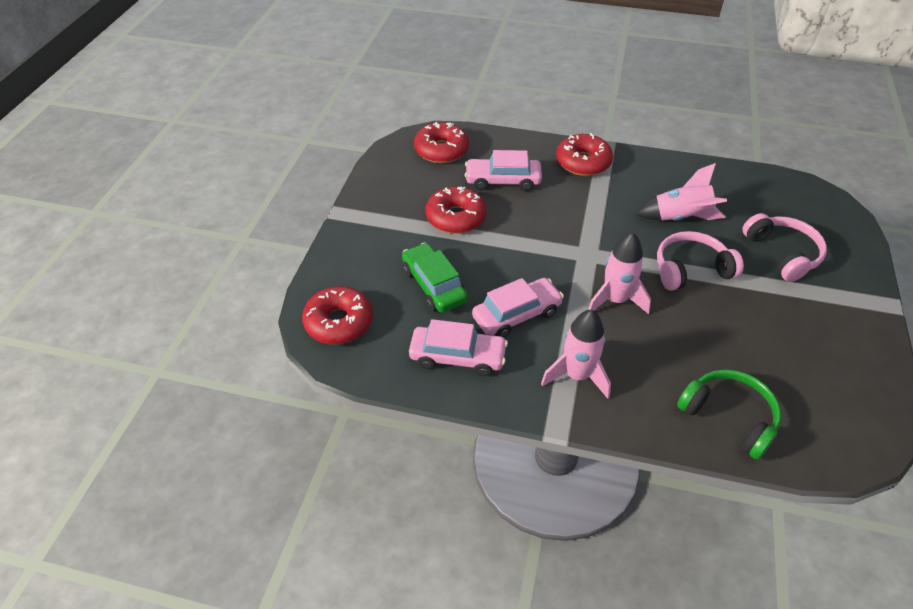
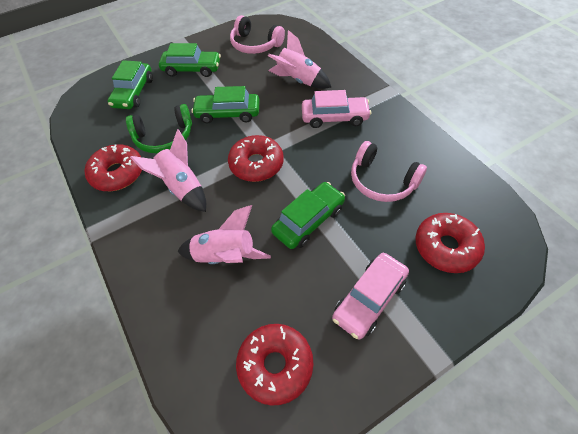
green car: 1 -> 4
pink car: 3 -> 2

